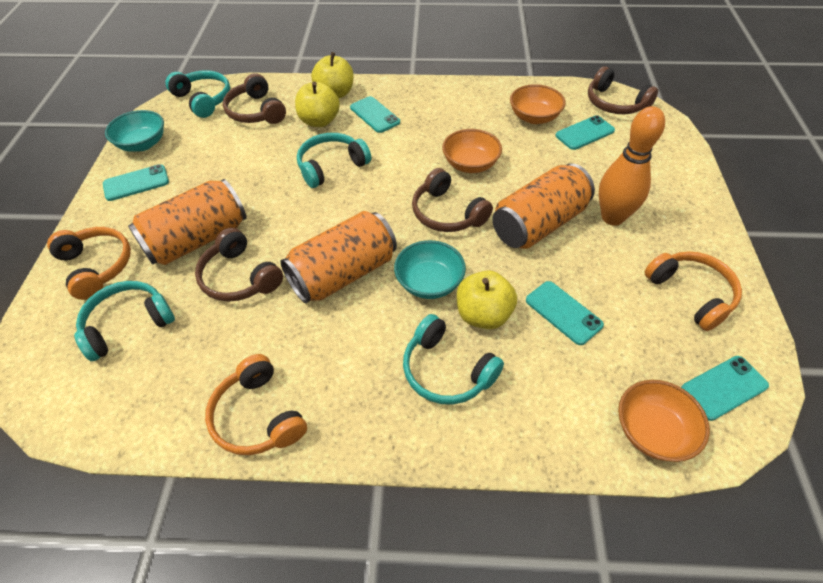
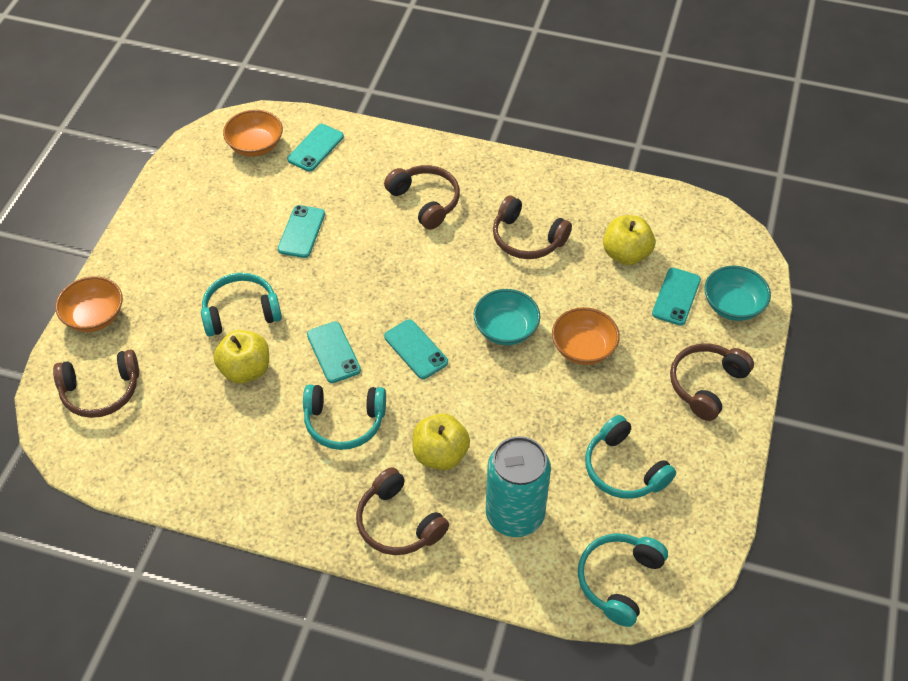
brown headphones: 4 -> 5
orange bowling pin: 1 -> 0
orange can: 3 -> 0
orange headphones: 3 -> 0
turquoise can: 0 -> 1

